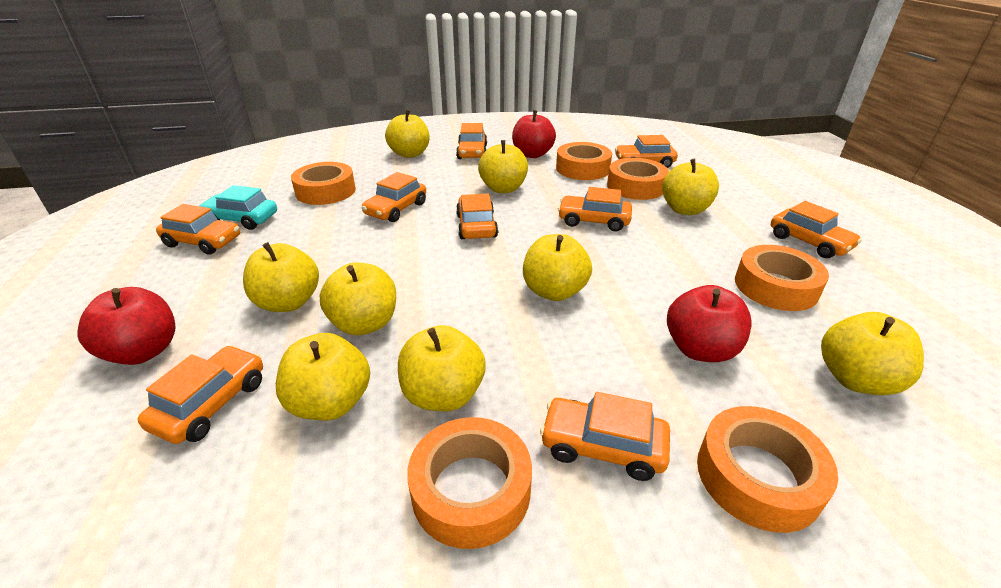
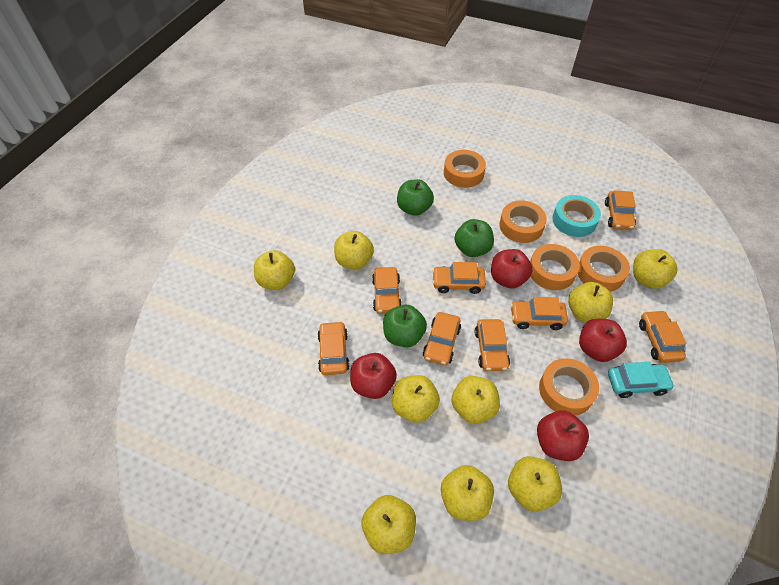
green apple: 0 -> 3
orange car: 9 -> 8
orange tape: 6 -> 5
red apple: 3 -> 4
turquoise tape: 0 -> 1

